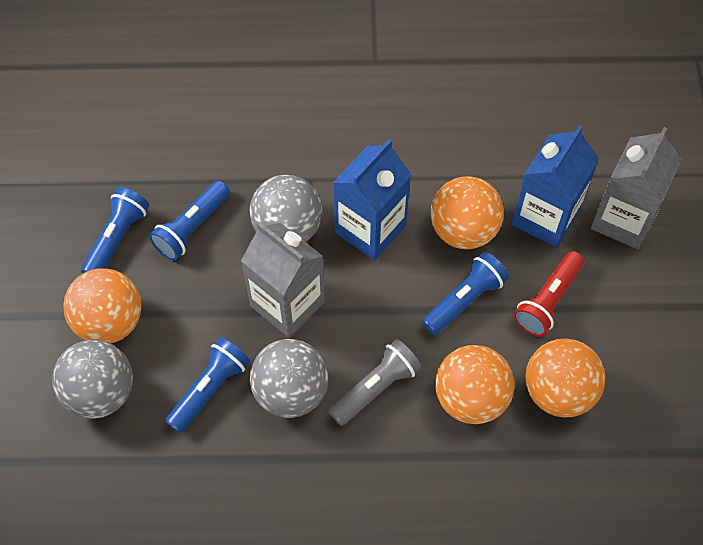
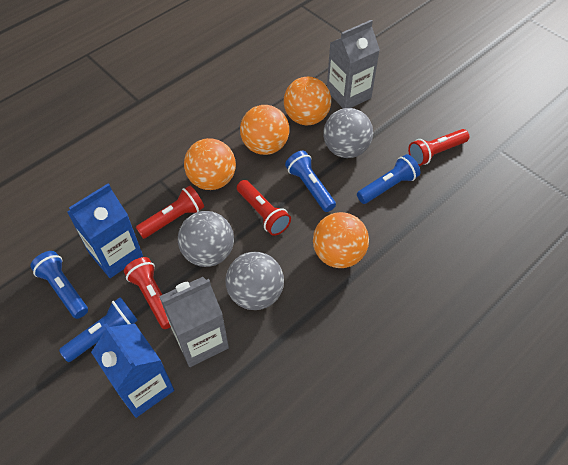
grey flashlight: 1 -> 0
red flashlight: 1 -> 4

